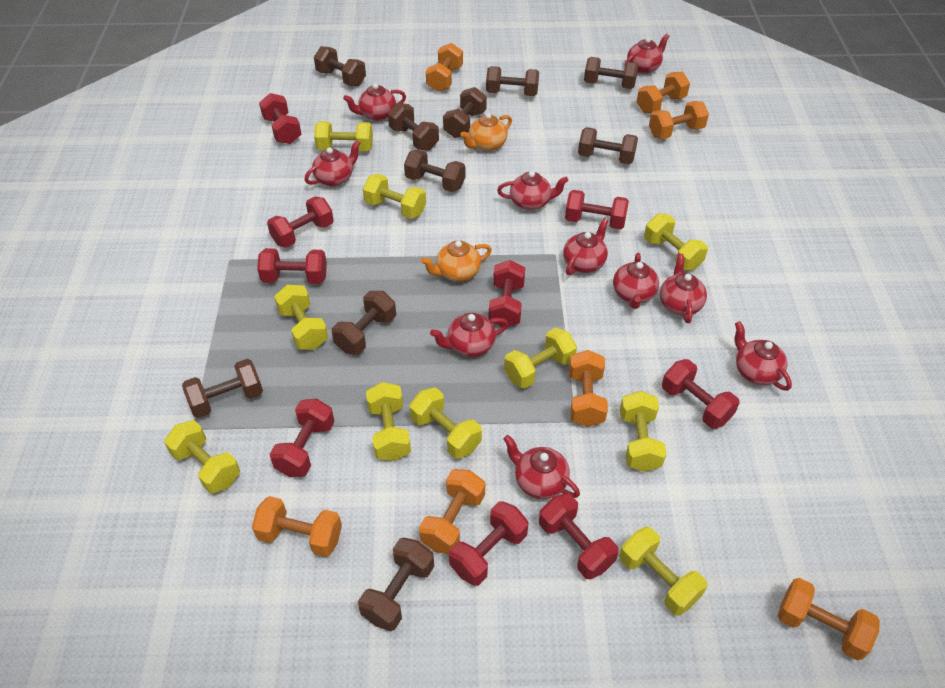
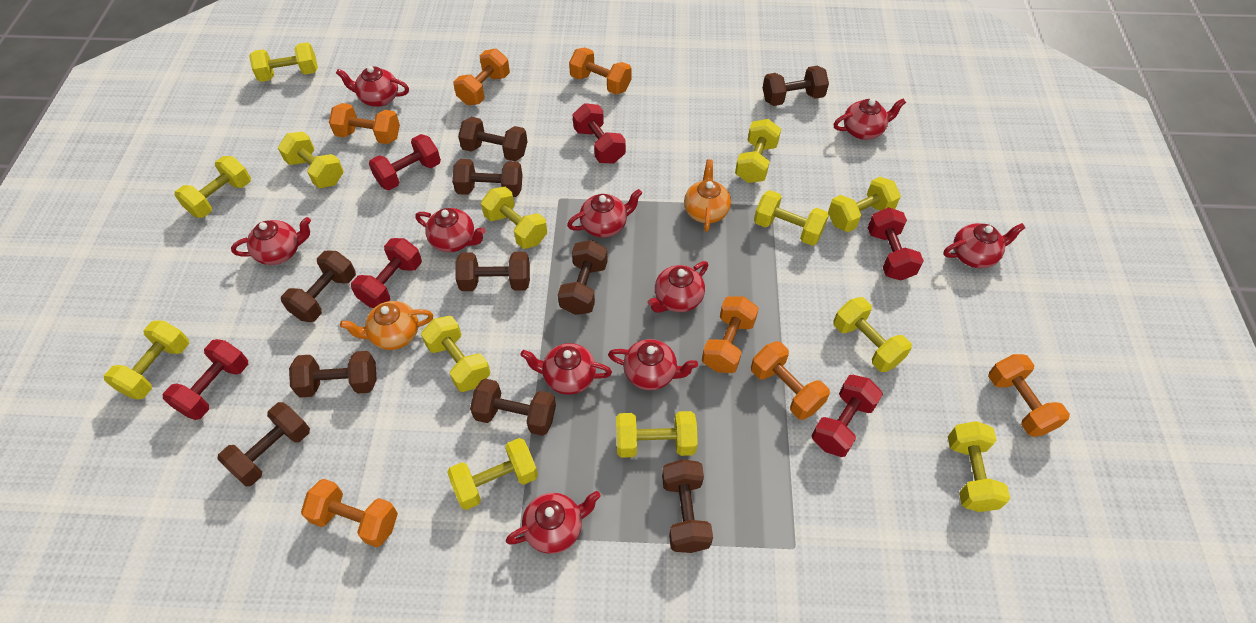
red dumbbell: 9 -> 6
yellow dumbbell: 10 -> 13

